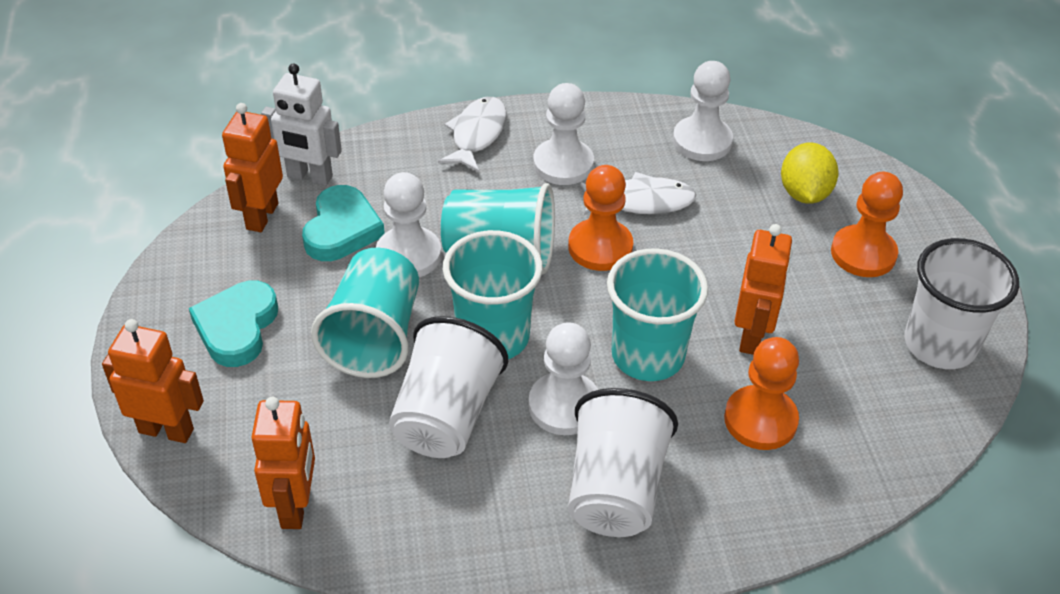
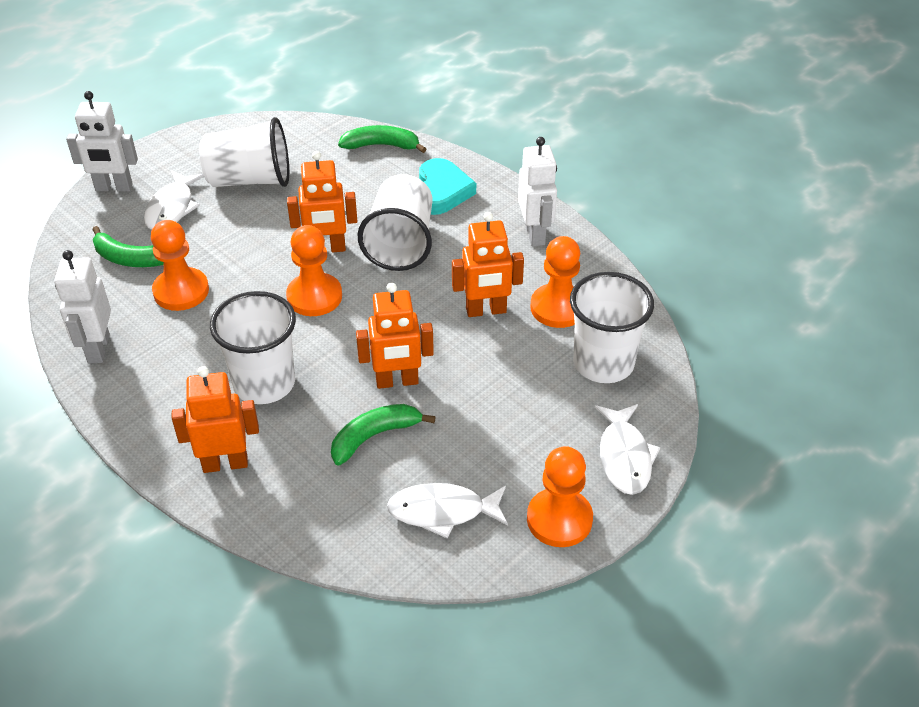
green banana: 0 -> 3
orange pawn: 3 -> 4
turquoise cup: 4 -> 0
turquoise heart: 2 -> 1
white cup: 3 -> 4
white fish: 2 -> 3
white pawn: 4 -> 0
white robot: 1 -> 3
yellow lemon: 1 -> 0

